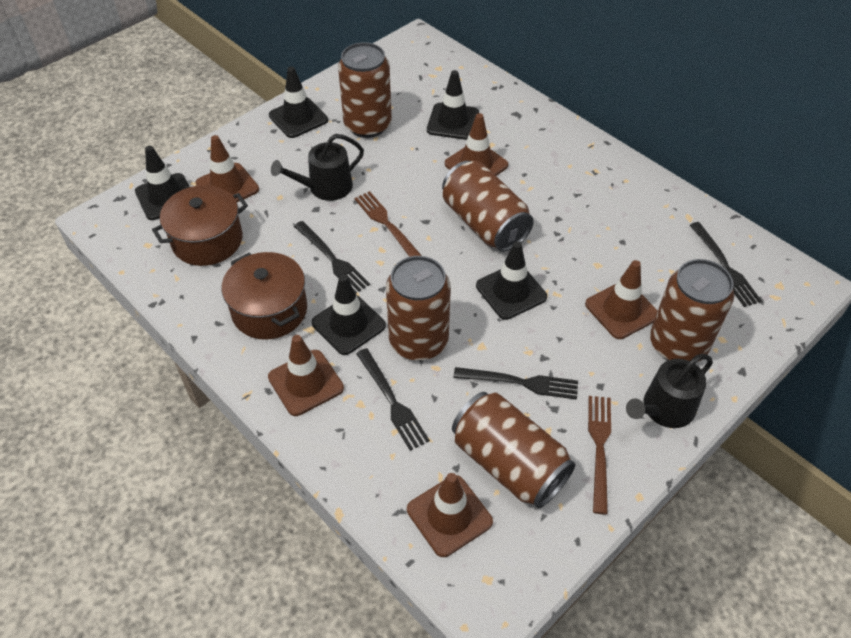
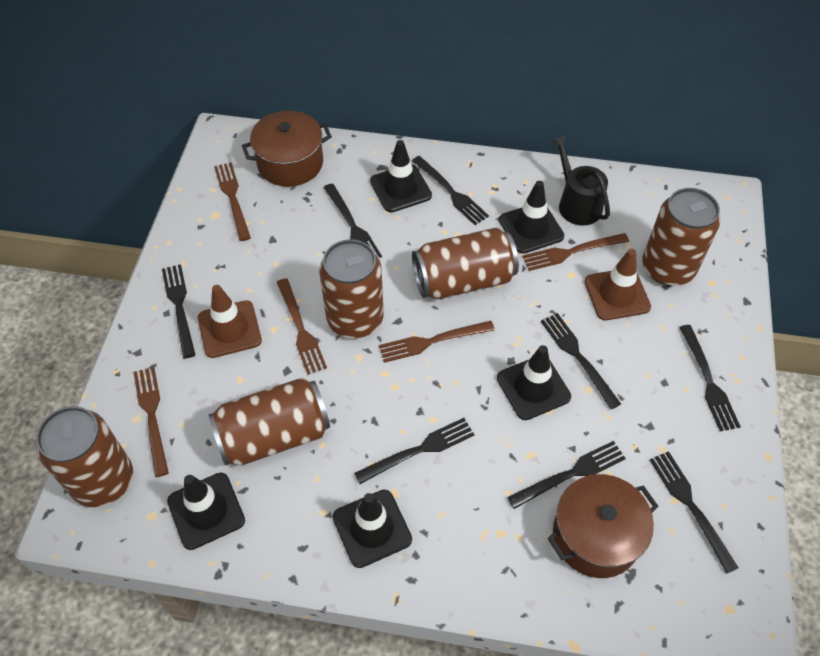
black fork: 4 -> 8
black watering can: 2 -> 1
brown fork: 2 -> 5
brown traffic cone: 5 -> 2

